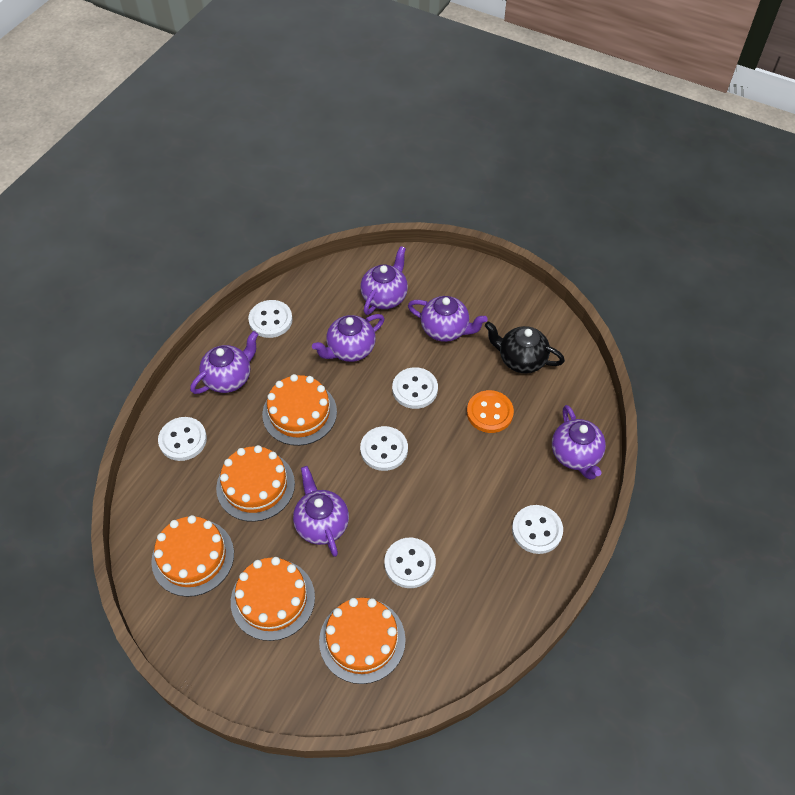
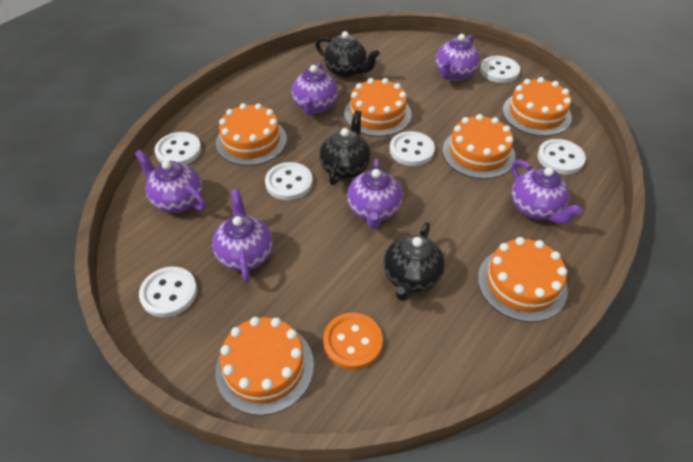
black teapot: 1 -> 3
orange cake: 5 -> 6

